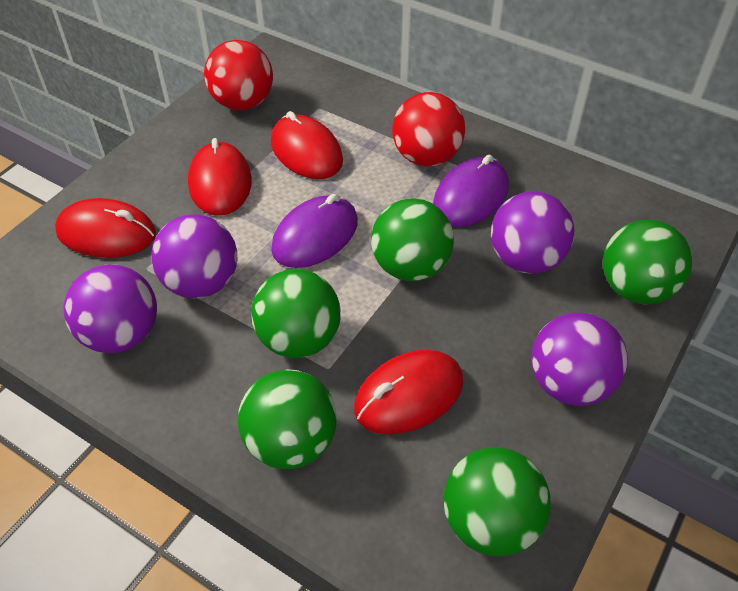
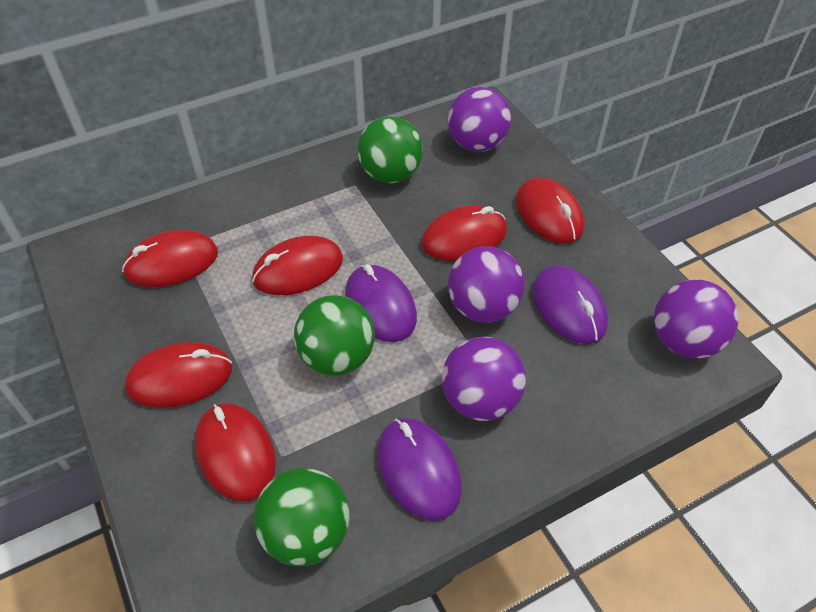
green ball: 5 -> 3
purple mouse: 2 -> 3
red ball: 2 -> 0
red mouse: 4 -> 6

